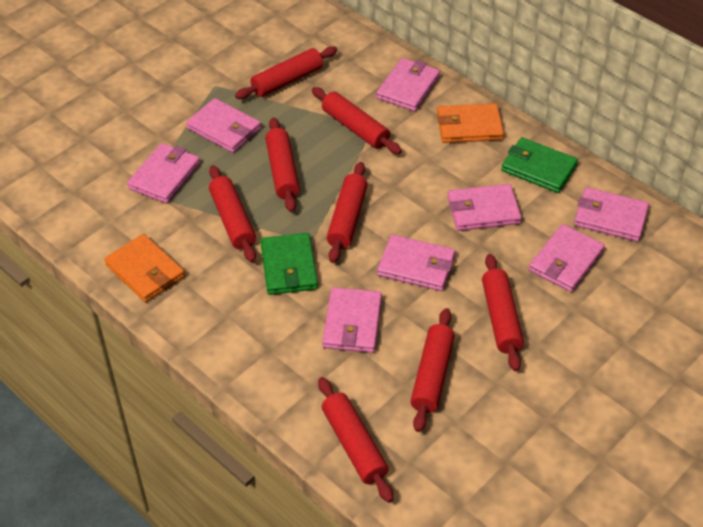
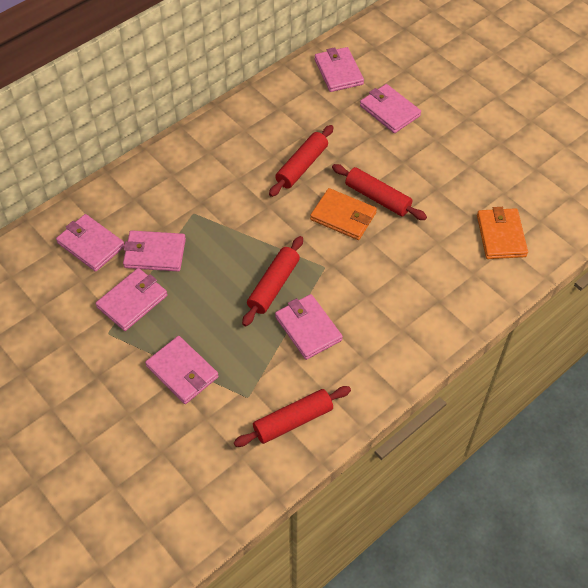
green wallet: 2 -> 0
pink wallet: 8 -> 7
red rolling pin: 8 -> 4

